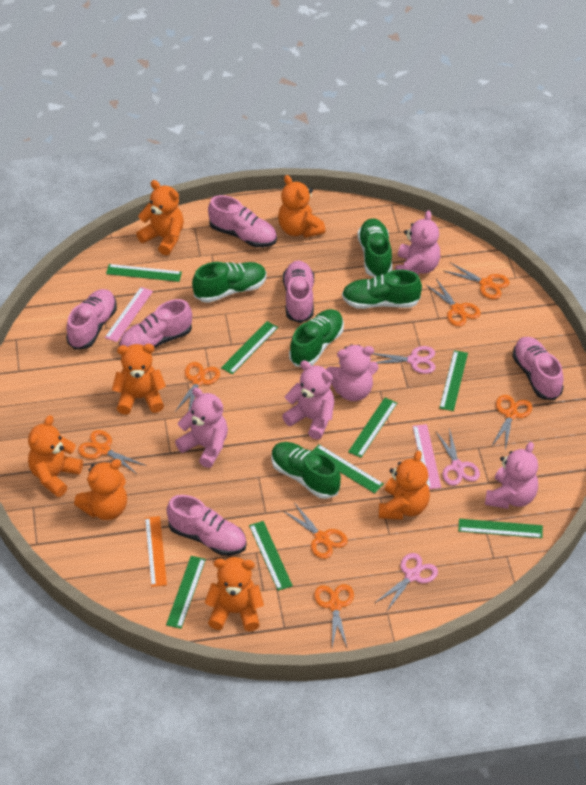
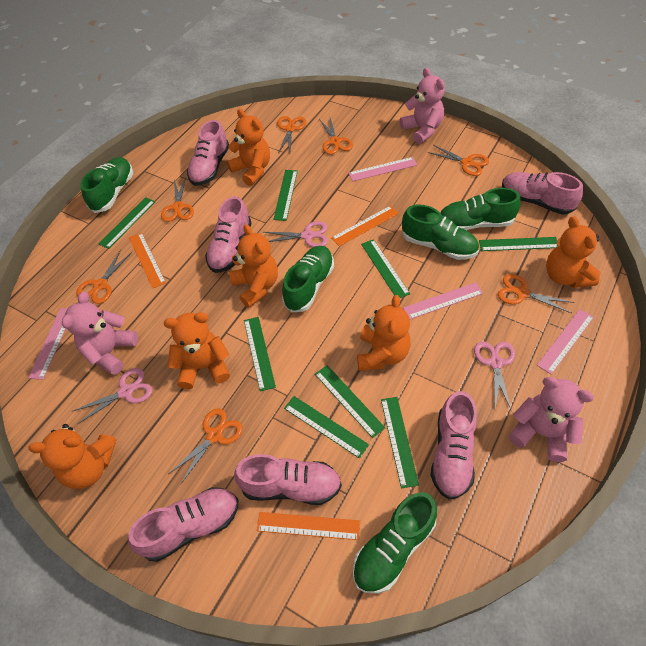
orange ruler: 1 -> 3
orange teddy bear: 7 -> 6
pink ruler: 2 -> 4
pink teddy bear: 5 -> 3

